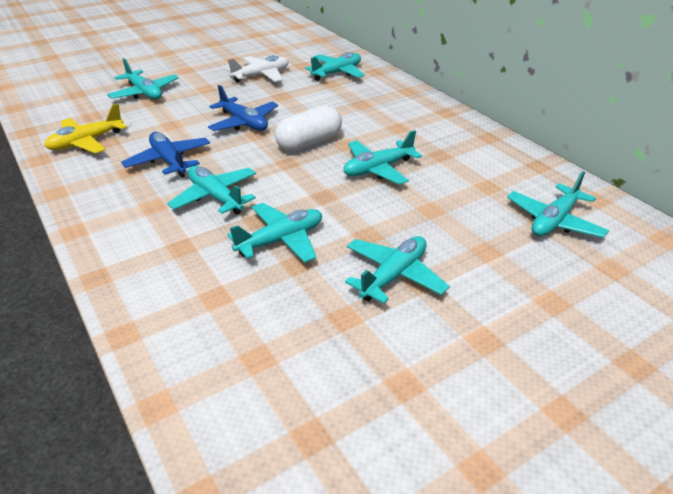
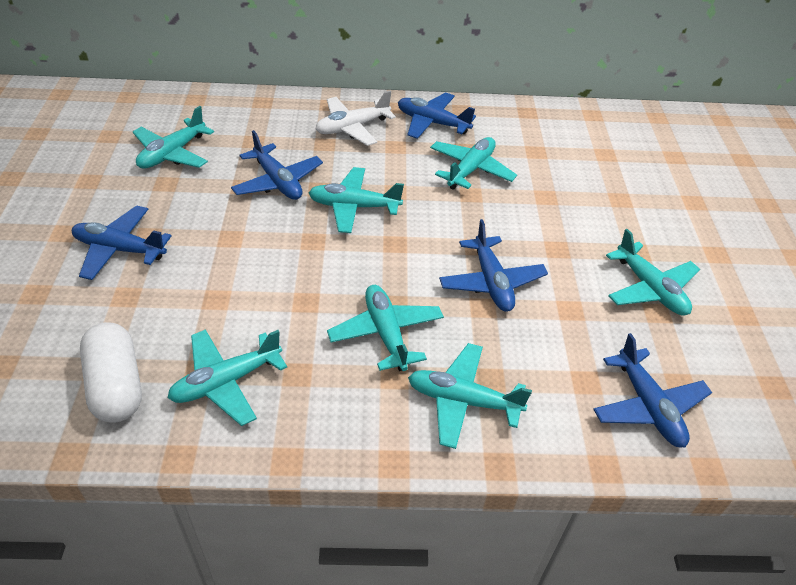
blue plane: 2 -> 5
yellow plane: 1 -> 0

